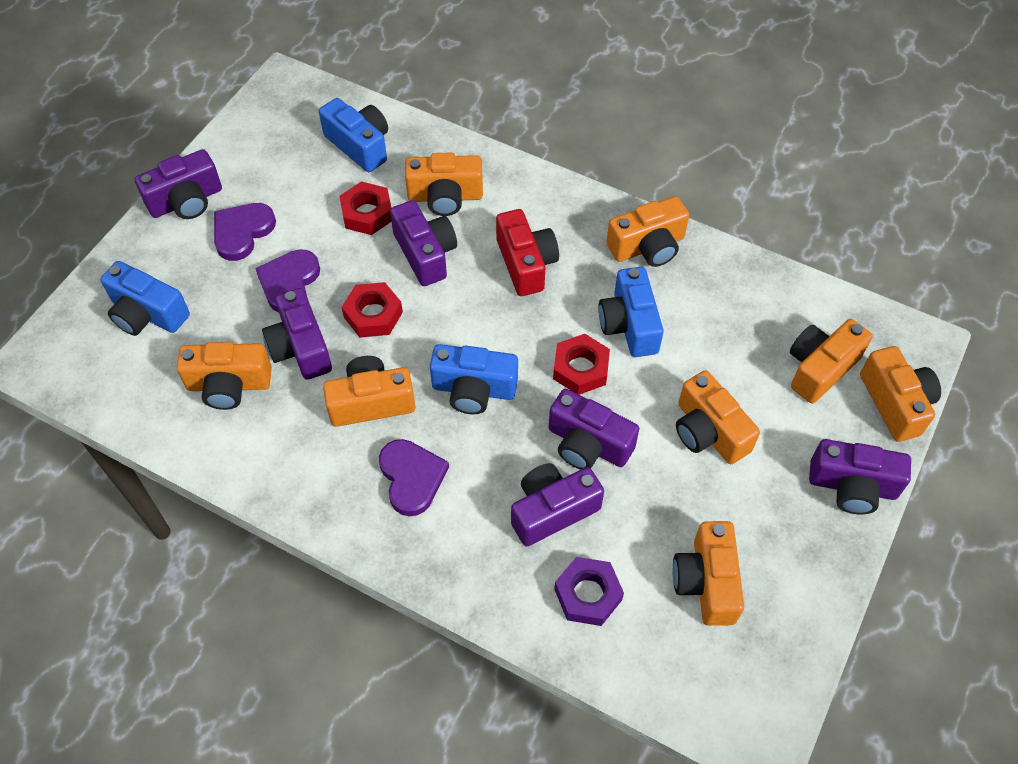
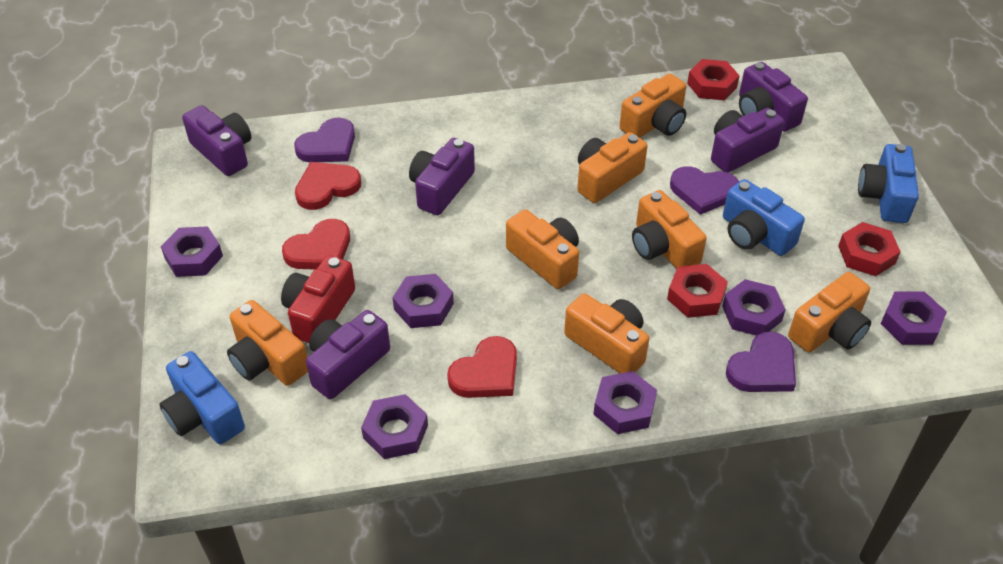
blue camera: 4 -> 3
orange camera: 8 -> 7
purple camera: 6 -> 5
purple nut: 1 -> 6
red heart: 0 -> 3

